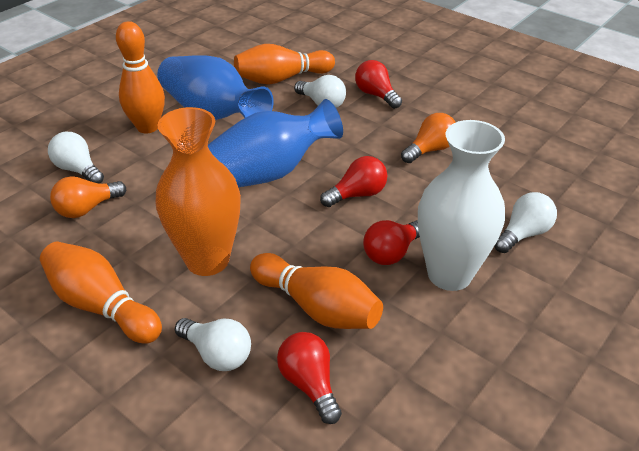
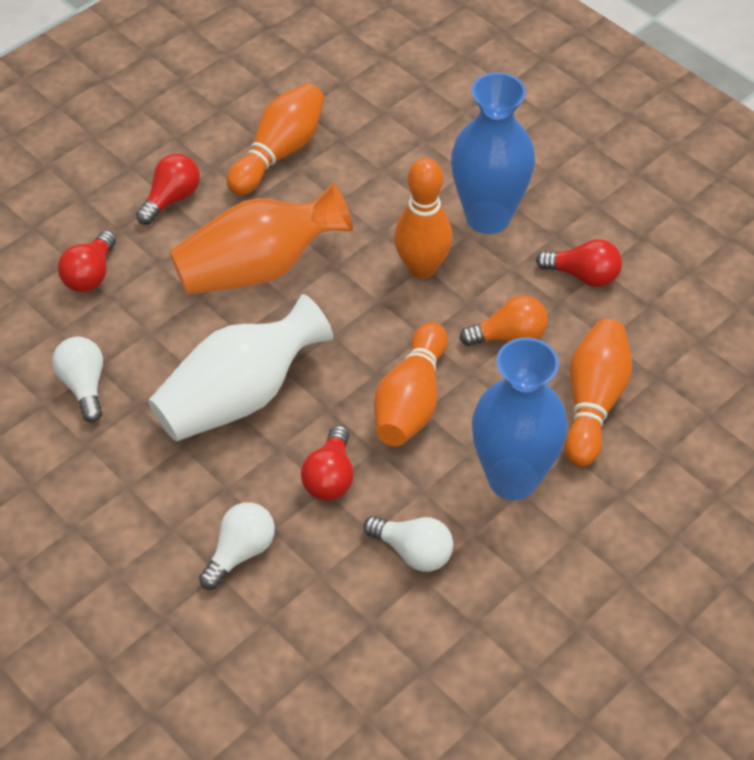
orange light bulb: 2 -> 1
white light bulb: 4 -> 3

